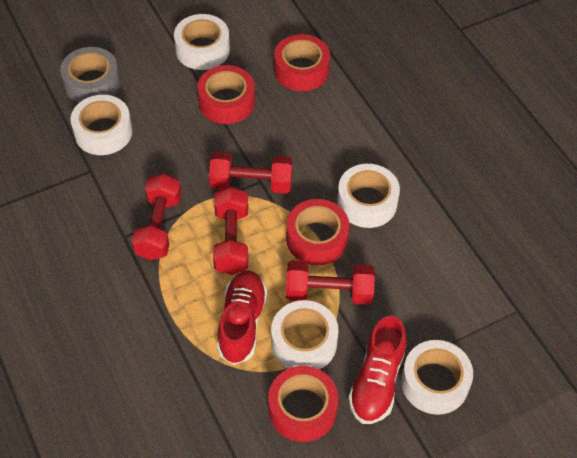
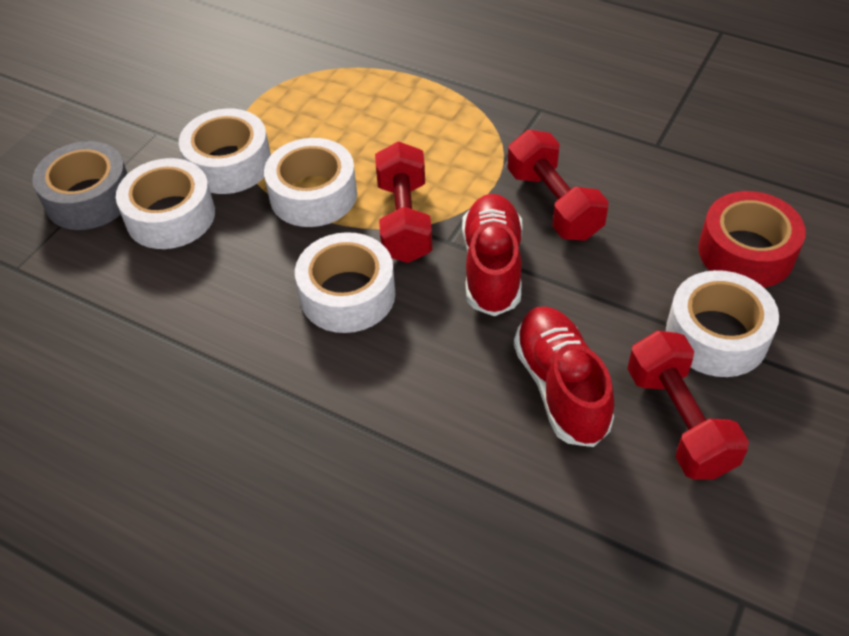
red dumbbell: 4 -> 3
red tape: 4 -> 1

